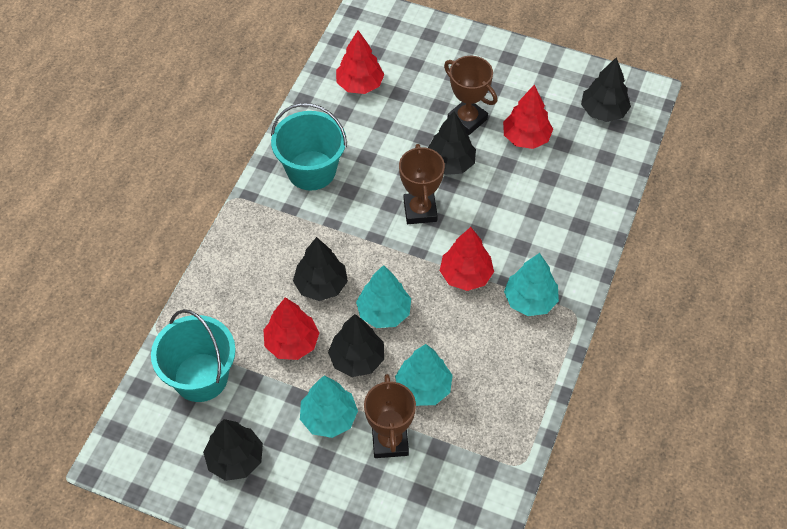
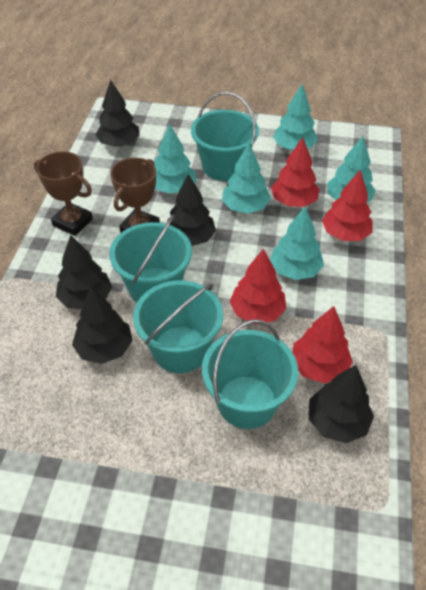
brown trophy: 3 -> 2
turquoise bucket: 2 -> 4
turquoise tree: 4 -> 5

